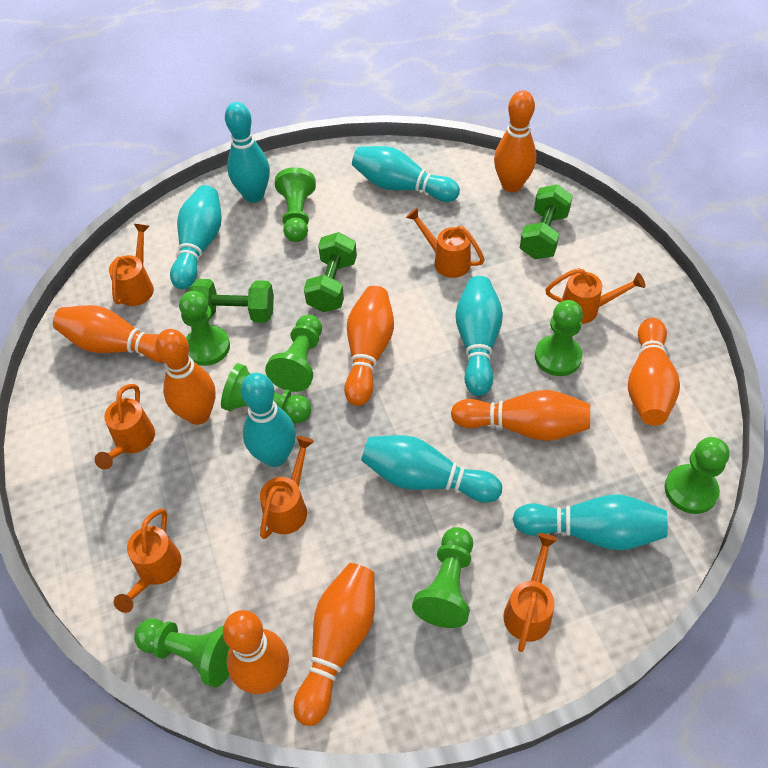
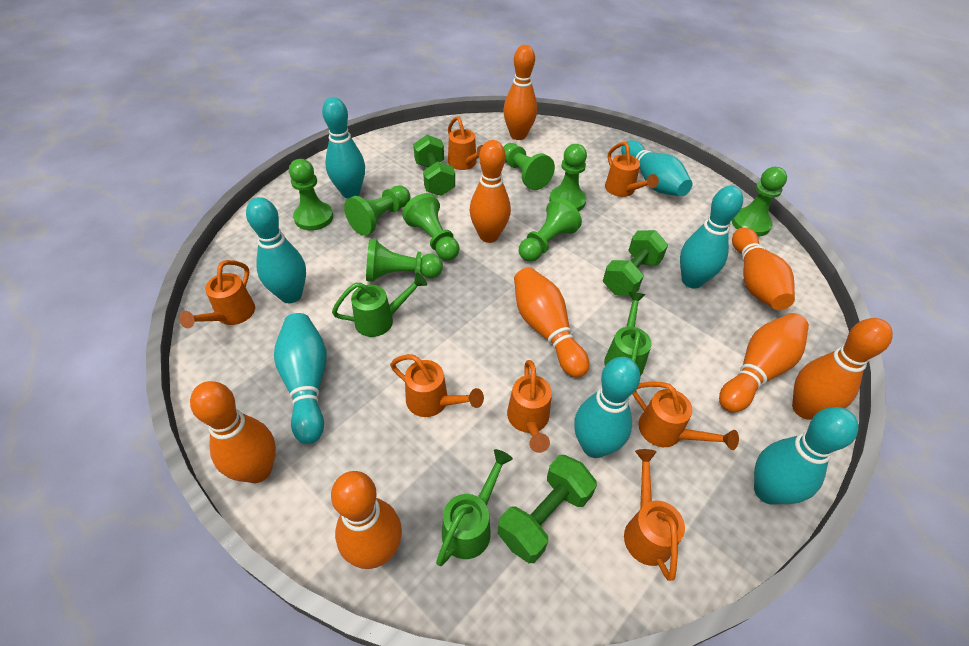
green watering can: 0 -> 3

